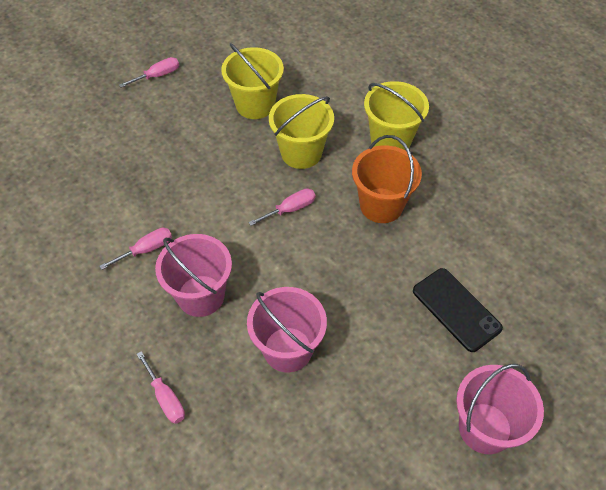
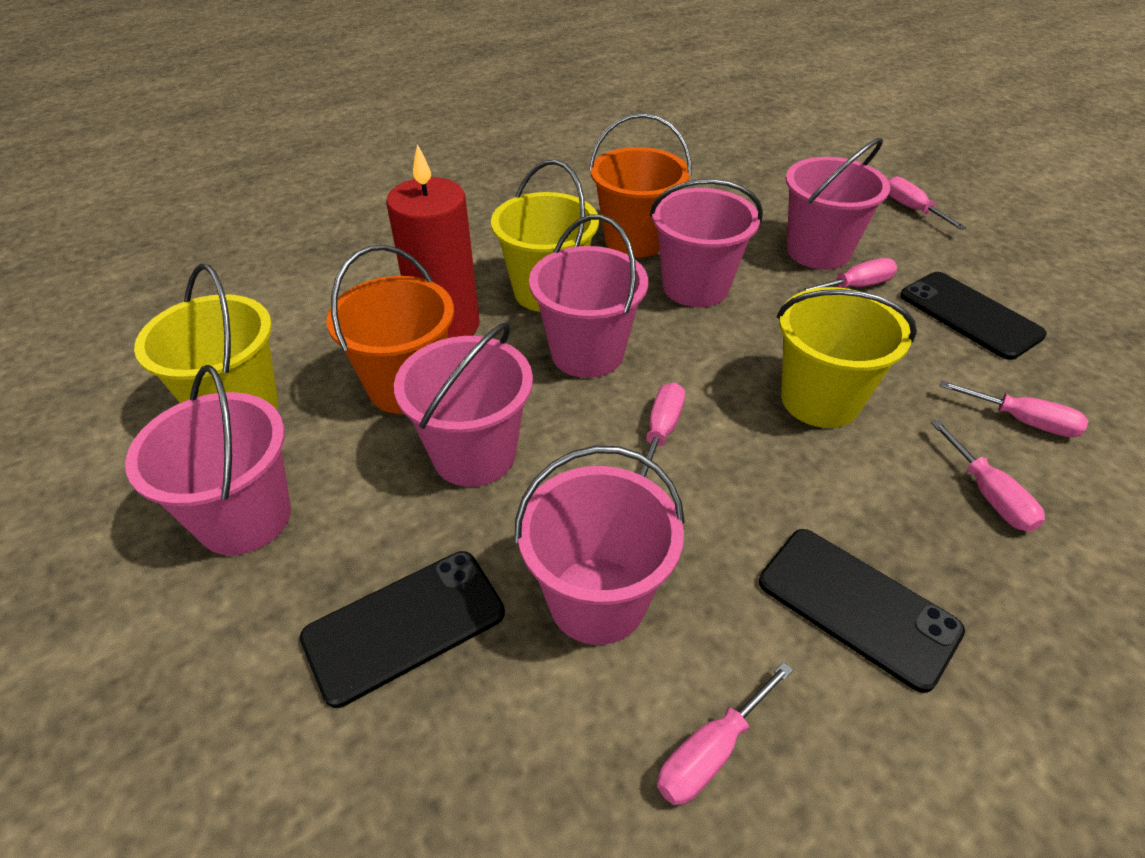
black phone: 1 -> 3
orange bucket: 1 -> 2
pink bucket: 3 -> 6
pink screwdriver: 4 -> 6
red candle: 0 -> 1

